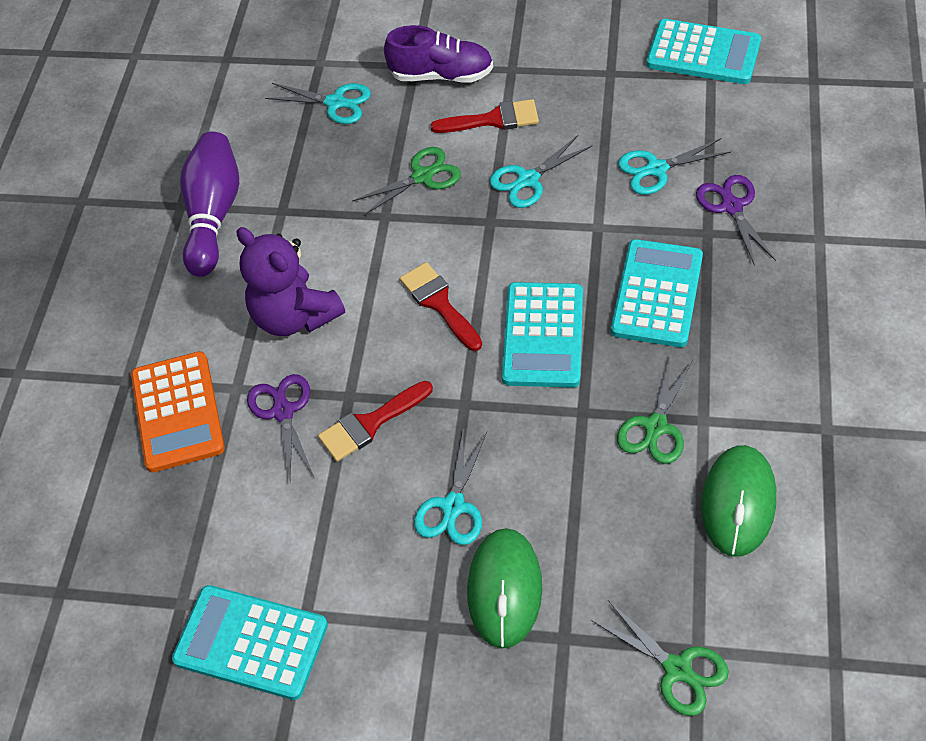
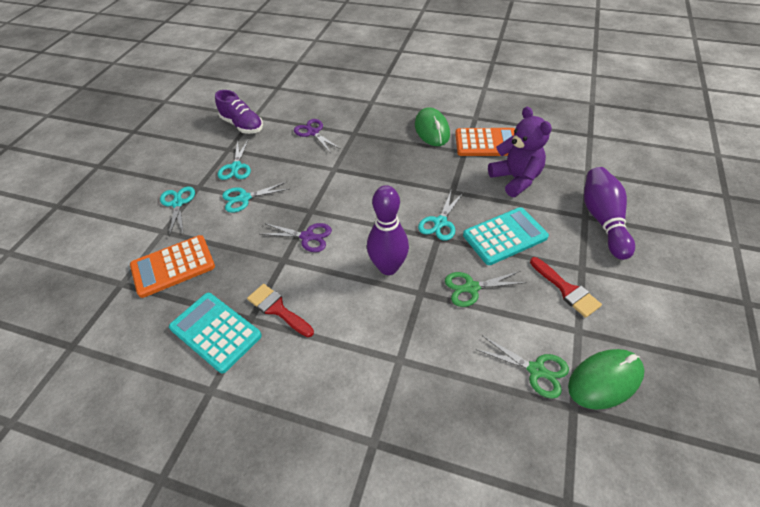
green scissors: 3 -> 2
orange calculator: 1 -> 2
purple bowling pin: 1 -> 2
red brush: 3 -> 2
turquoise calculator: 4 -> 2

